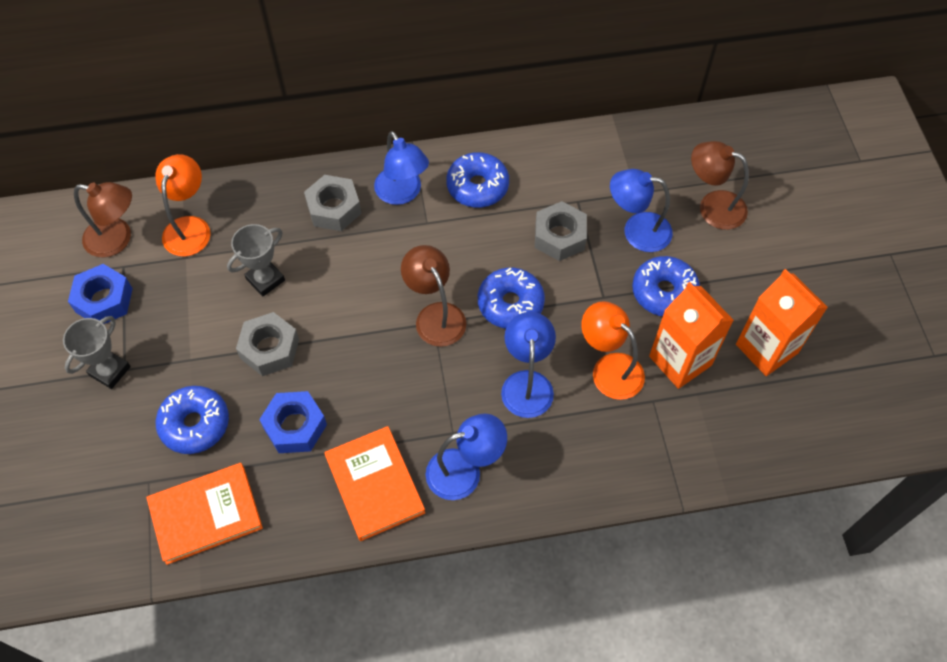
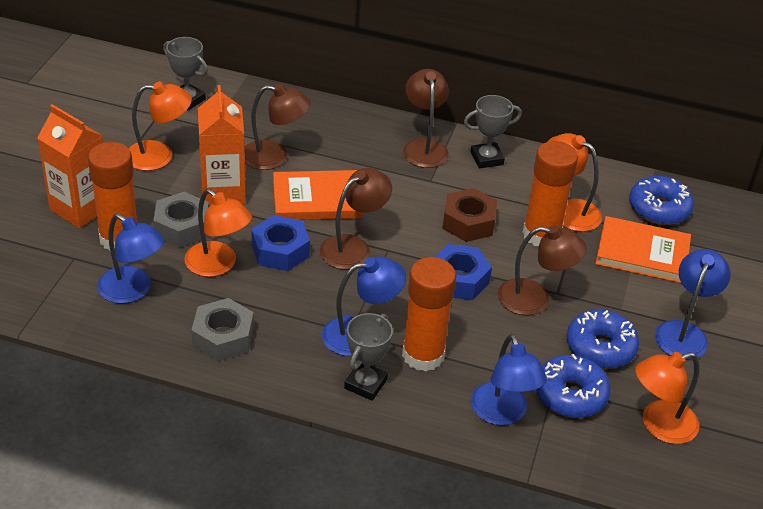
blue donut: 4 -> 3
brown lamp: 3 -> 4
brown nut: 0 -> 1
grey nut: 3 -> 2
grey trophy: 2 -> 3
orange glue stick: 0 -> 3
orange lamp: 2 -> 4

